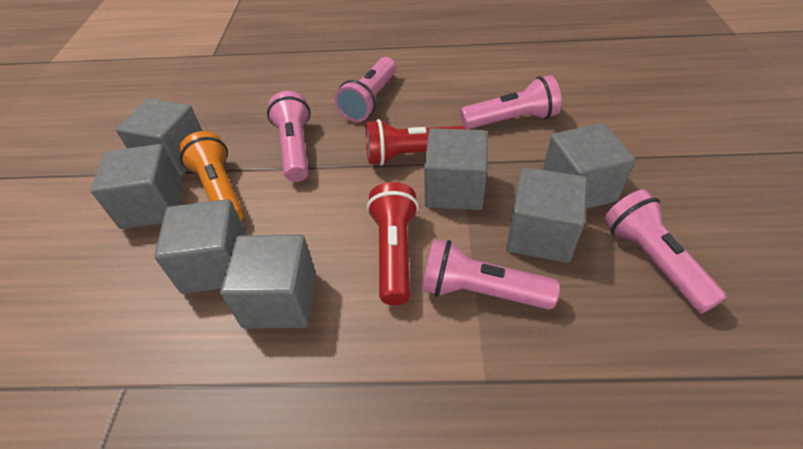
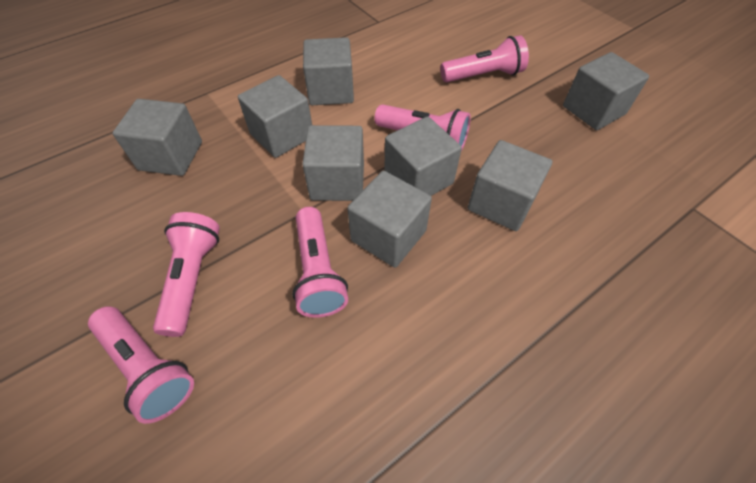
grey cube: 7 -> 8
orange flashlight: 1 -> 0
red flashlight: 2 -> 0

